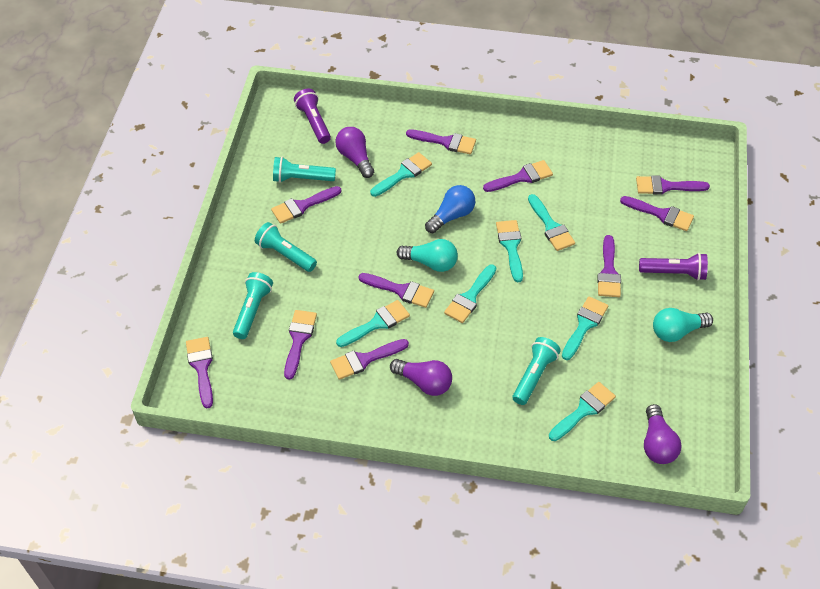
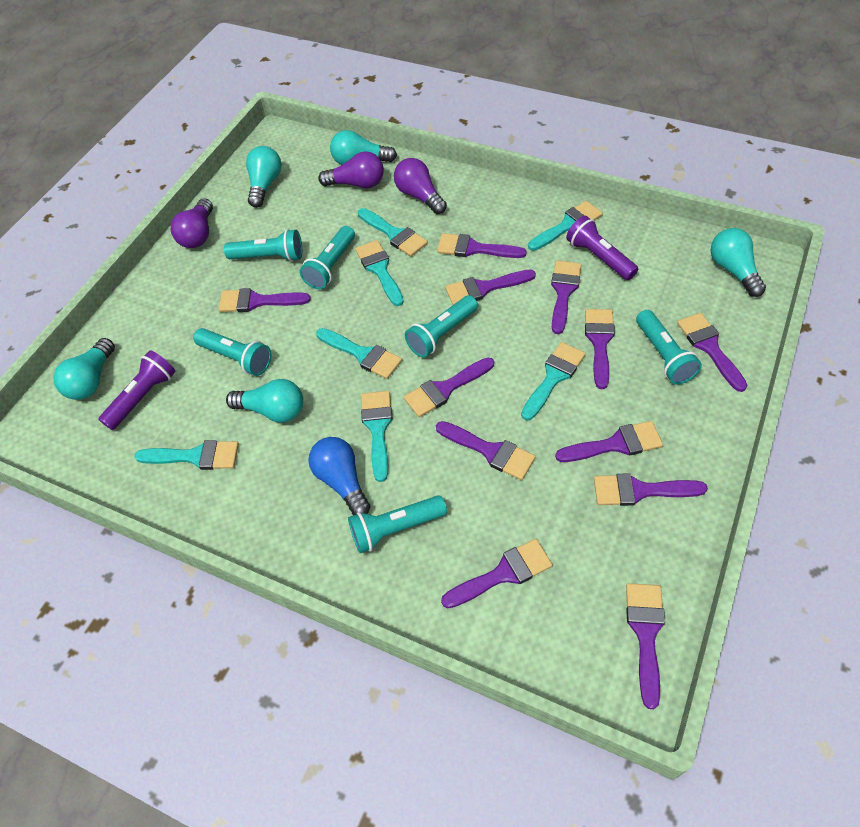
purple brush: 10 -> 12
turquoise flashlight: 4 -> 6
turquoise light bulb: 2 -> 5

